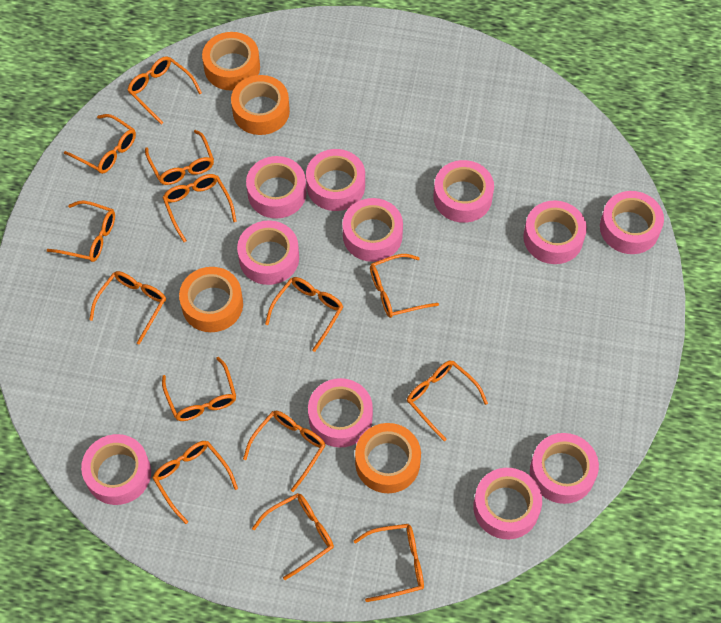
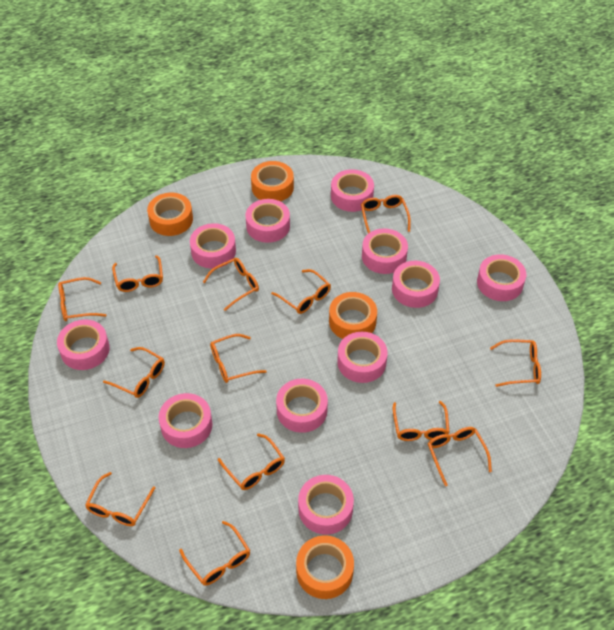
orange glasses: 14 -> 13

